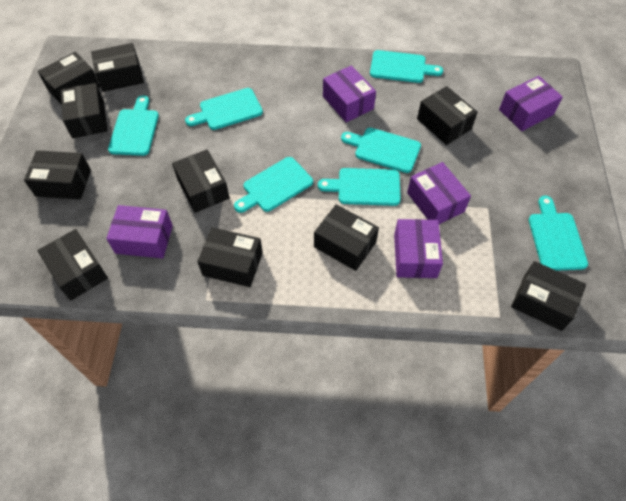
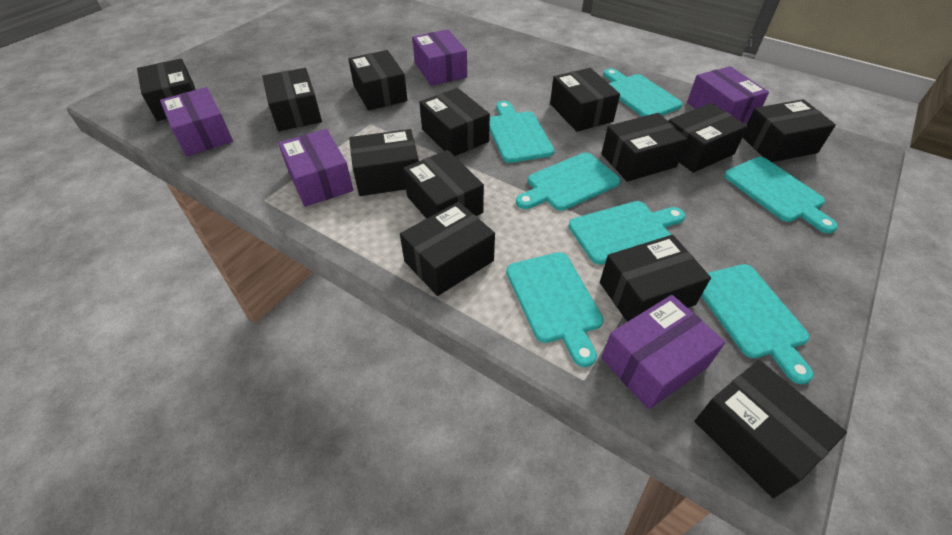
black box: 10 -> 13

